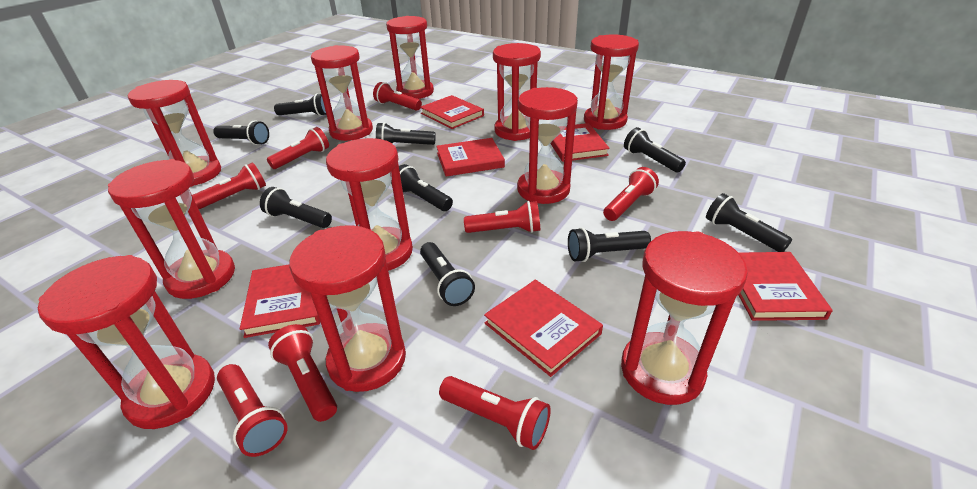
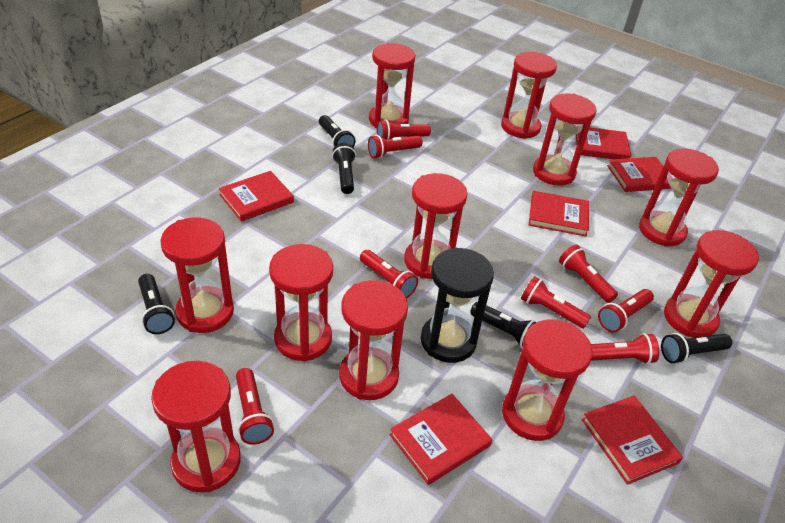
black flashlight: 9 -> 5
black hourglass: 0 -> 1

